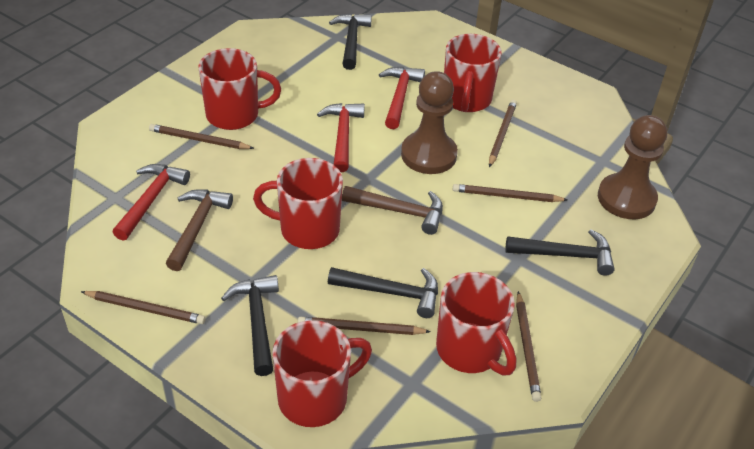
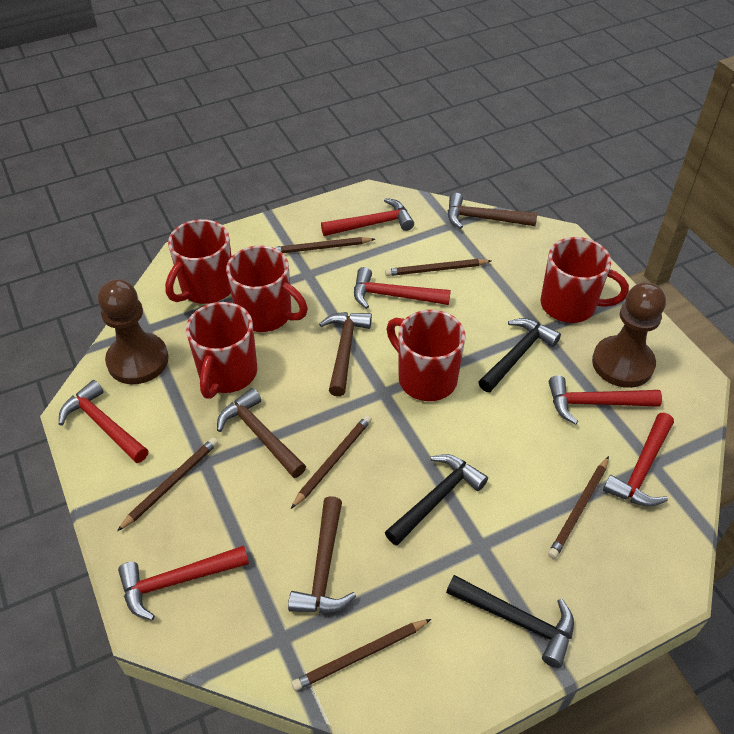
black hammer: 4 -> 3
brown hammer: 2 -> 4
red hammer: 3 -> 6

